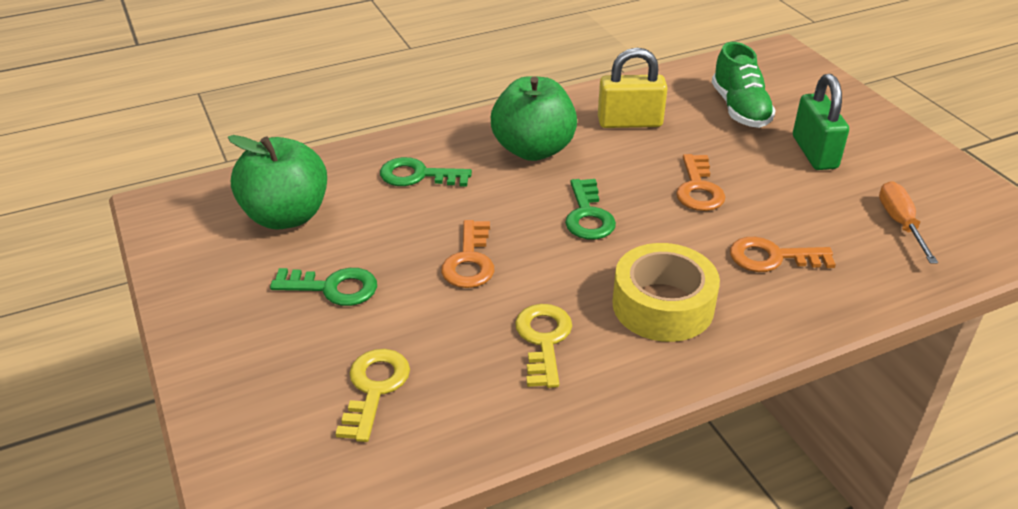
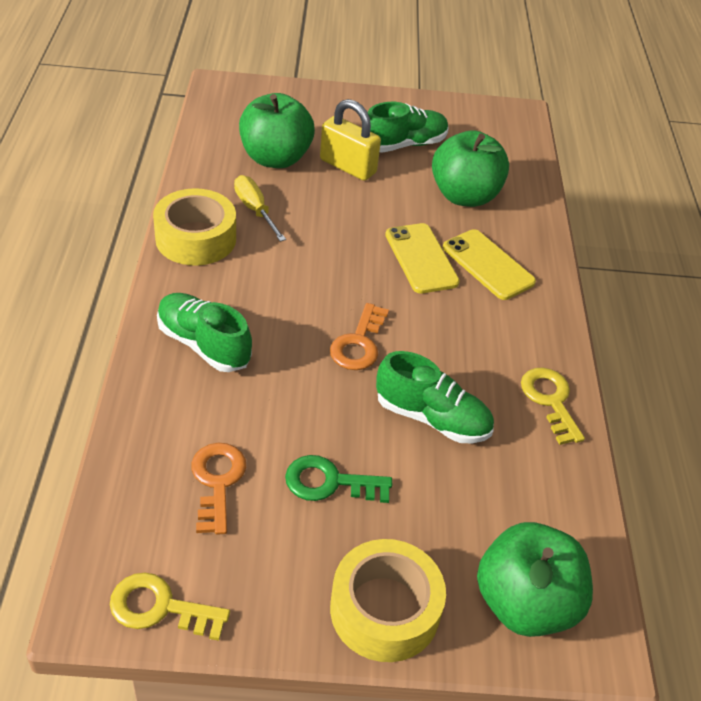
green apple: 2 -> 3
green key: 3 -> 1
green padlock: 1 -> 0
green shoe: 1 -> 3
orange key: 3 -> 2
orange screwdriver: 1 -> 0
yellow phone: 0 -> 2
yellow screwdriver: 0 -> 1
yellow tape: 1 -> 2

